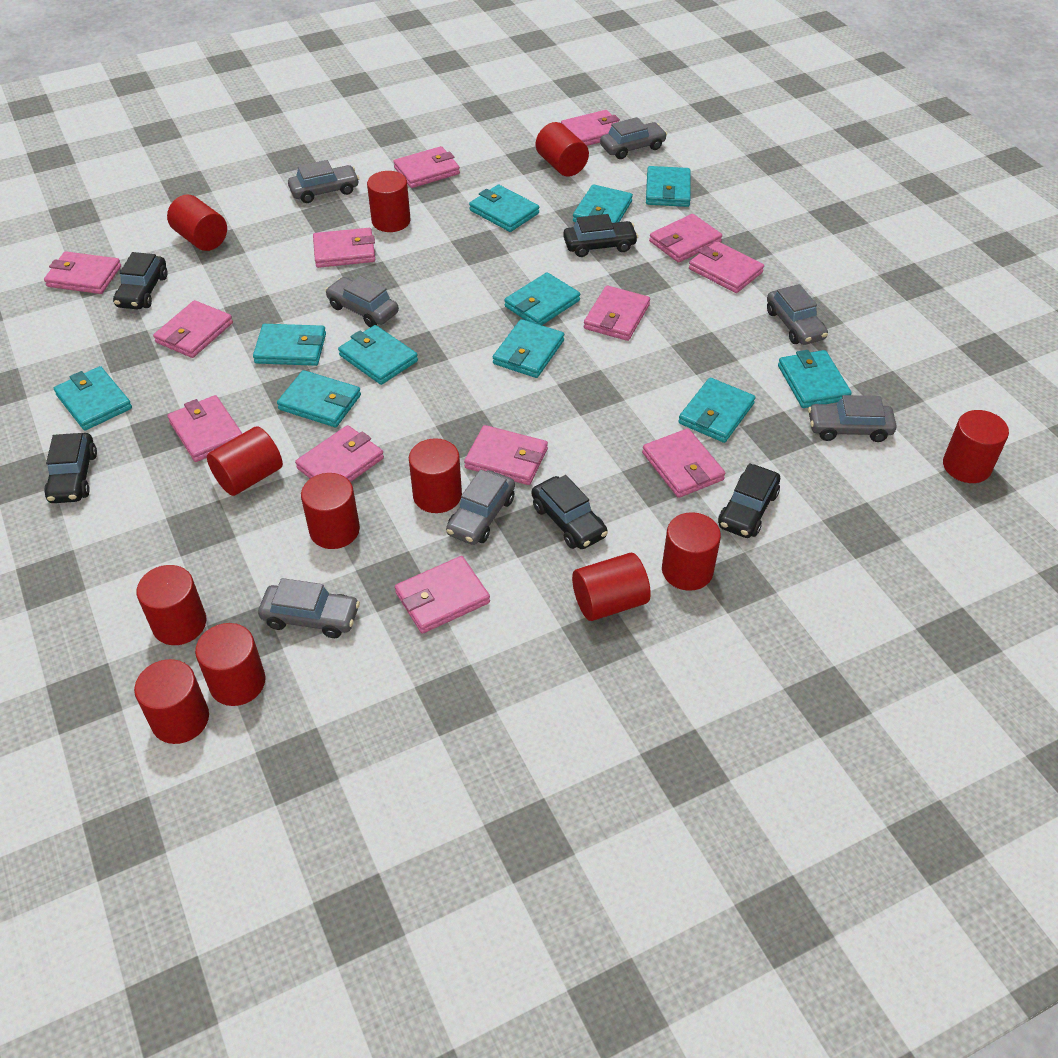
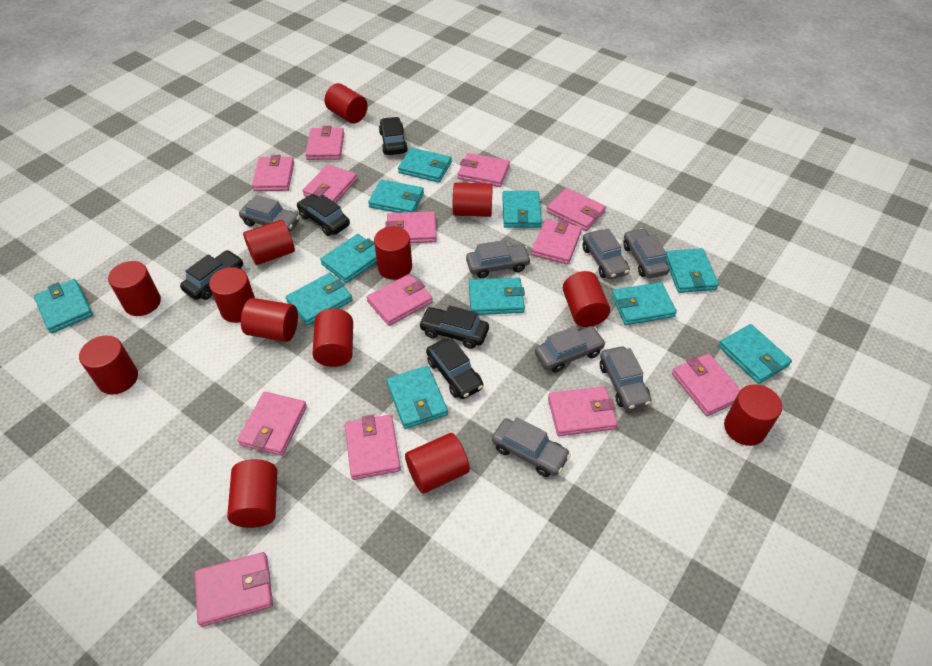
red cylinder: 12 -> 13

